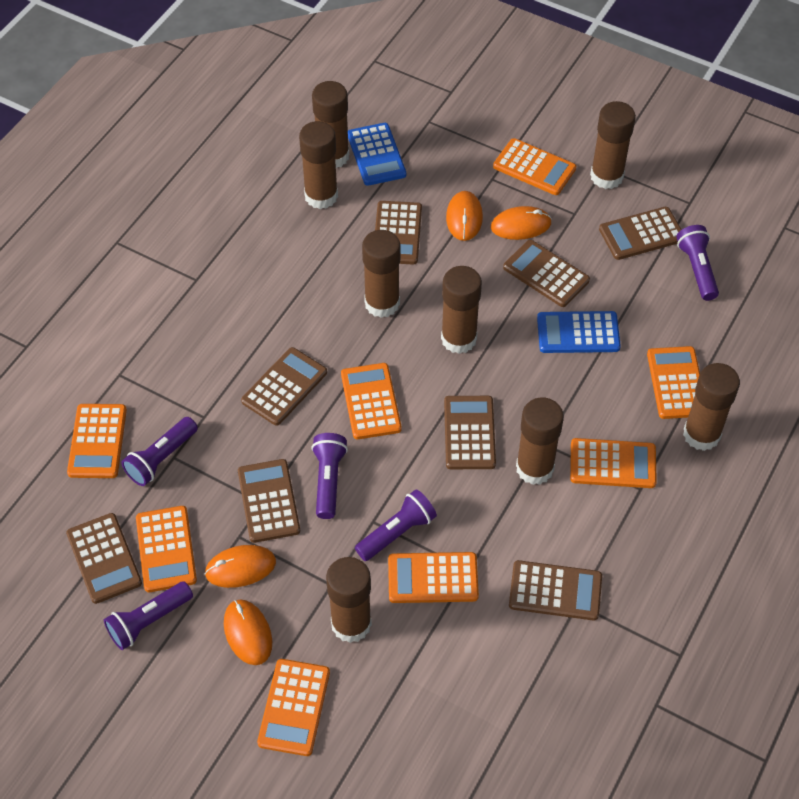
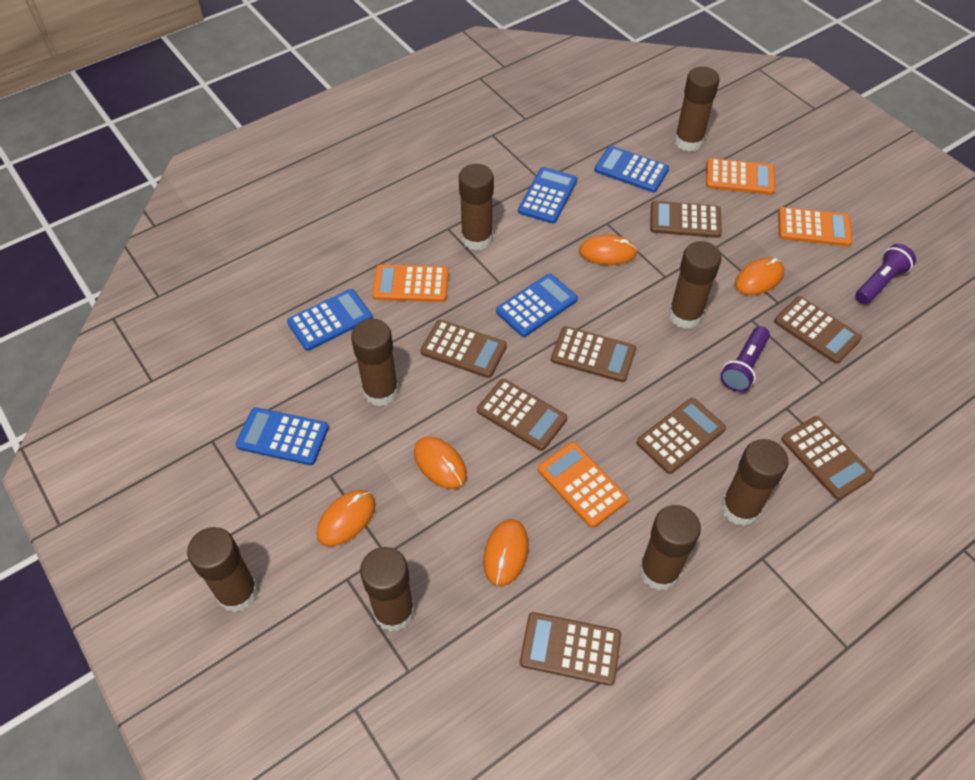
blue calculator: 2 -> 5
orange calculator: 8 -> 4
orange mouse: 4 -> 5
purple flashlight: 5 -> 2

